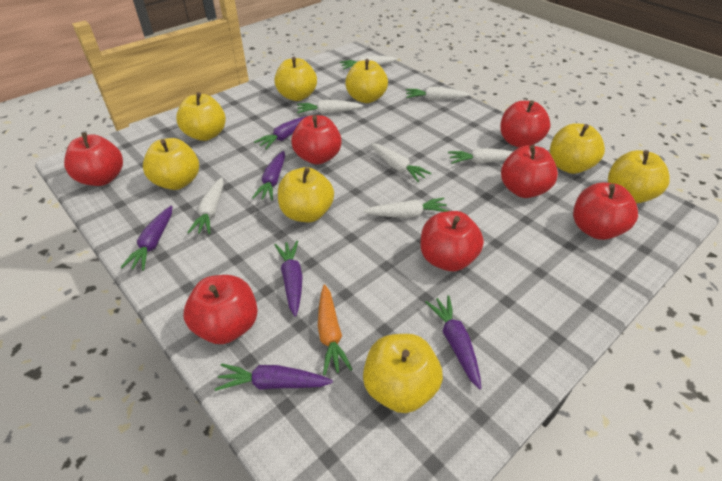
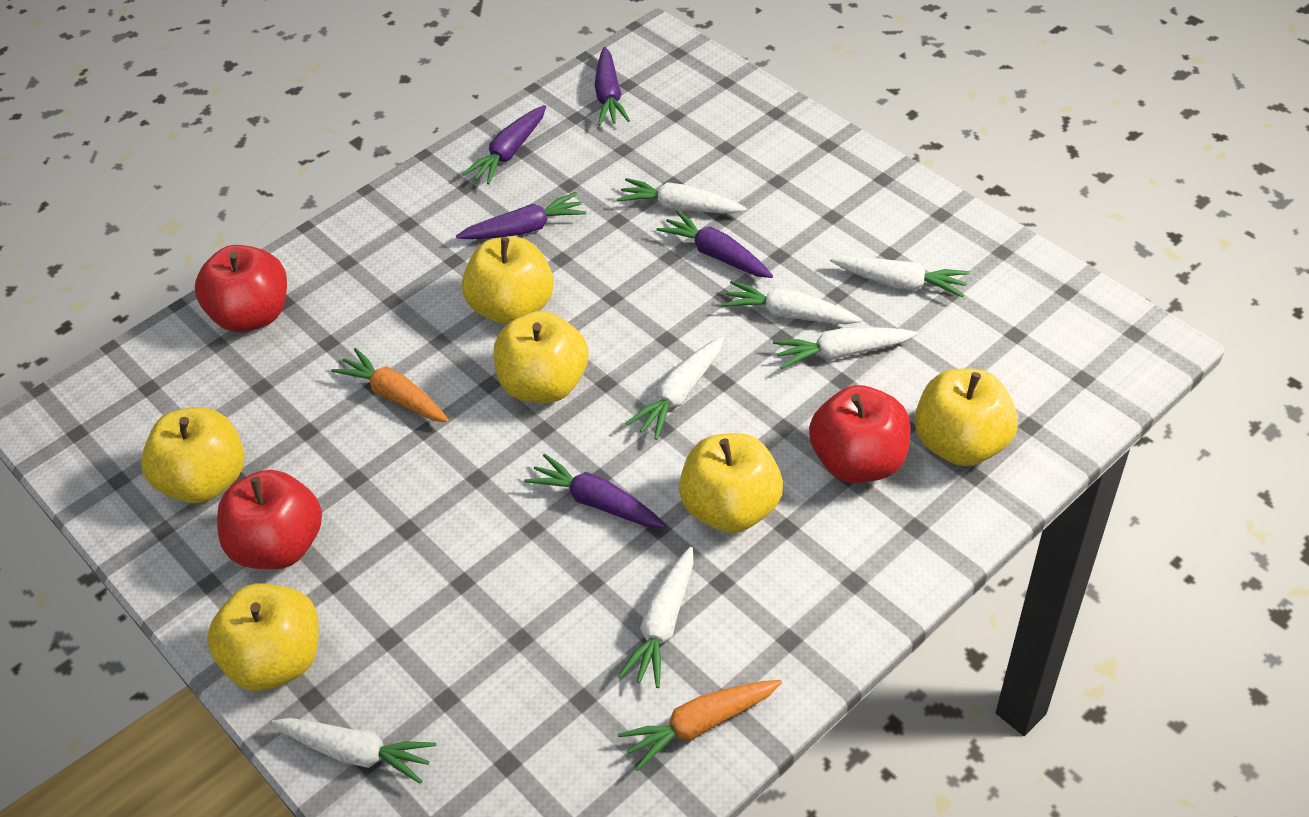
orange carrot: 1 -> 2
purple carrot: 6 -> 5
red apple: 7 -> 3
yellow apple: 8 -> 6

